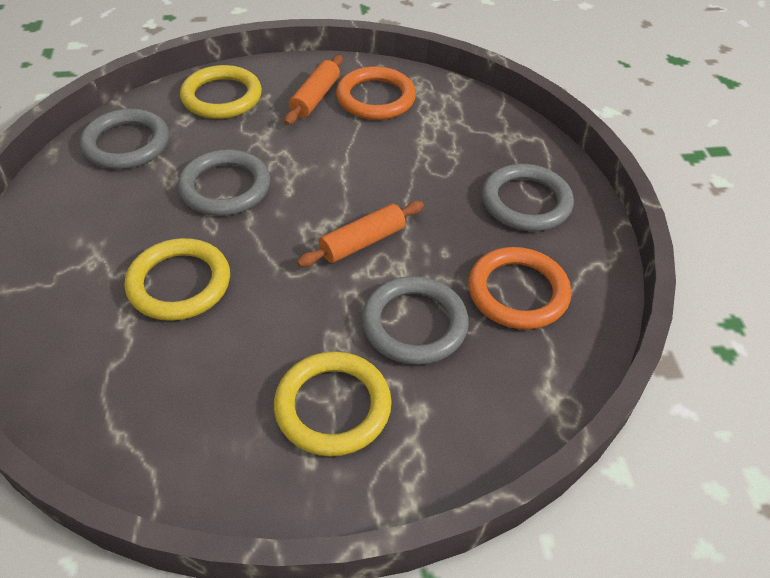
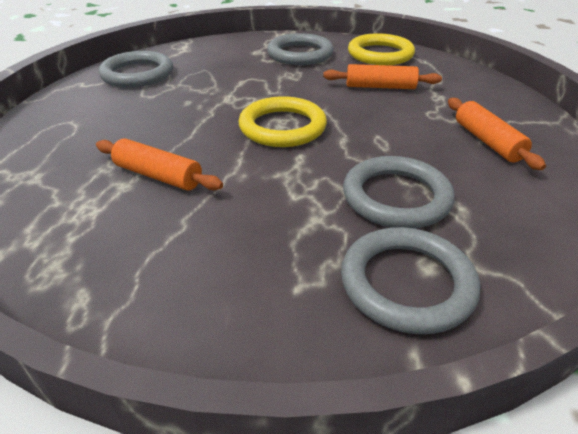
orange ring: 2 -> 0
orange rolling pin: 2 -> 3
yellow ring: 3 -> 2

